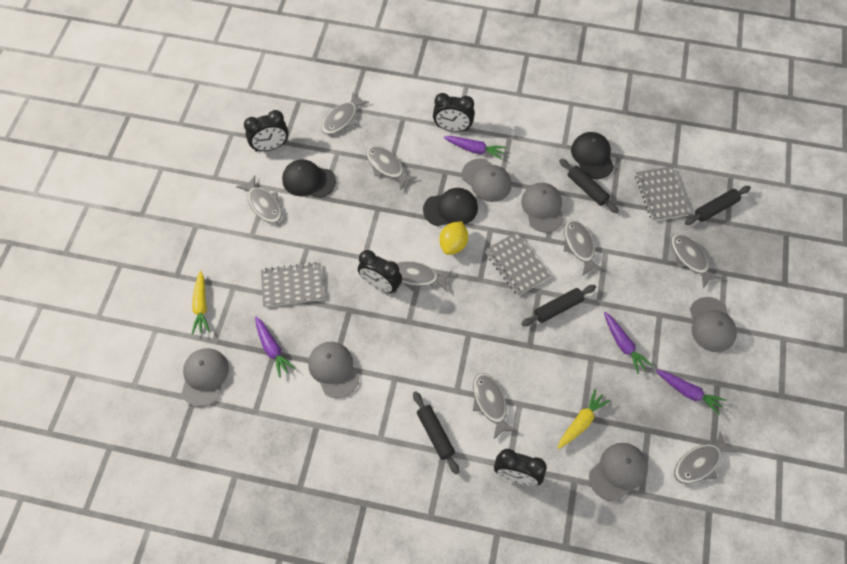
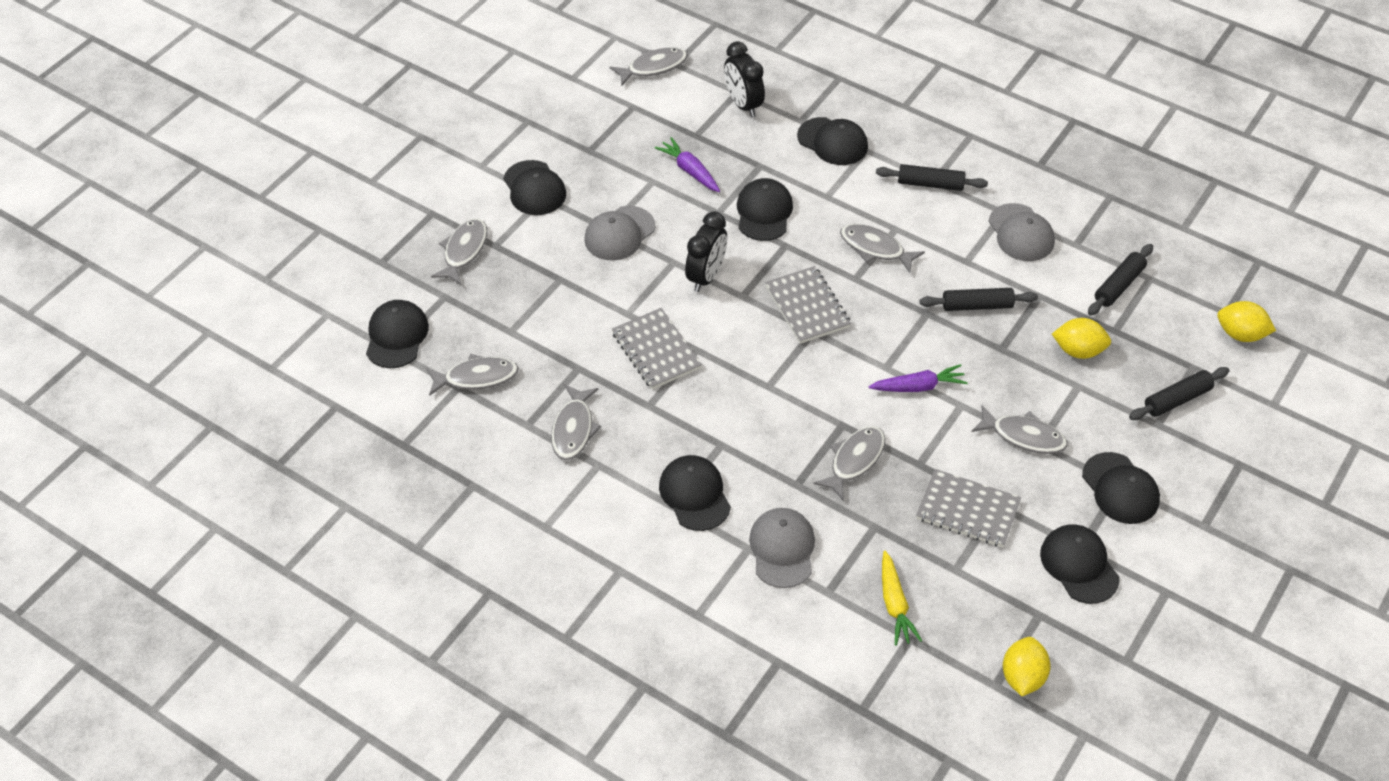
black cap: 3 -> 7
black clock: 4 -> 2
grey cap: 6 -> 3
grey fish: 8 -> 7
purple carrot: 4 -> 2
yellow carrot: 2 -> 1
yellow lemon: 1 -> 3

